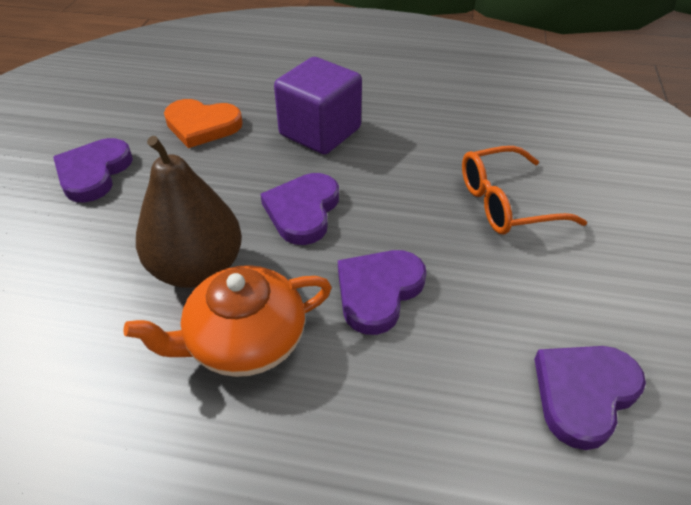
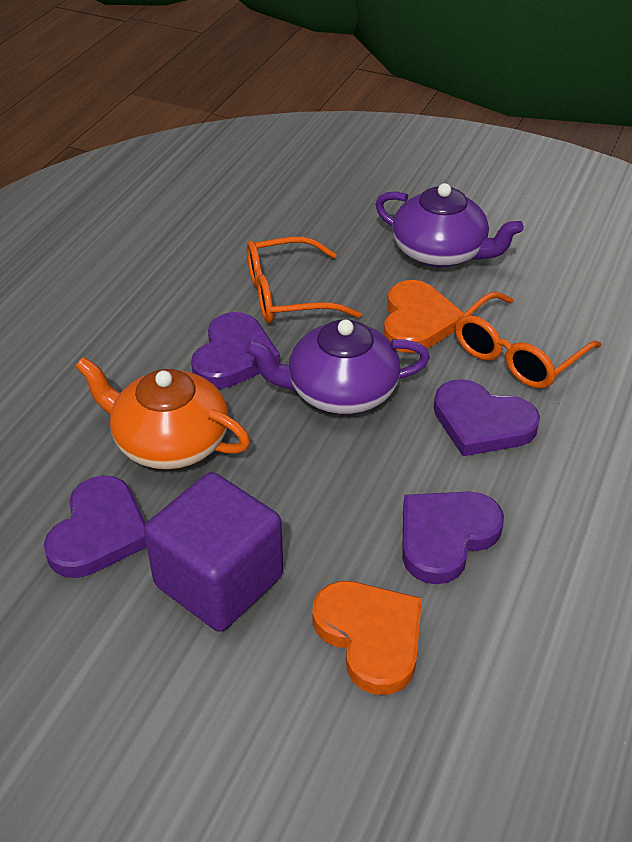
brown pear: 1 -> 0
orange glasses: 1 -> 2
orange heart: 1 -> 2
purple teapot: 0 -> 2

